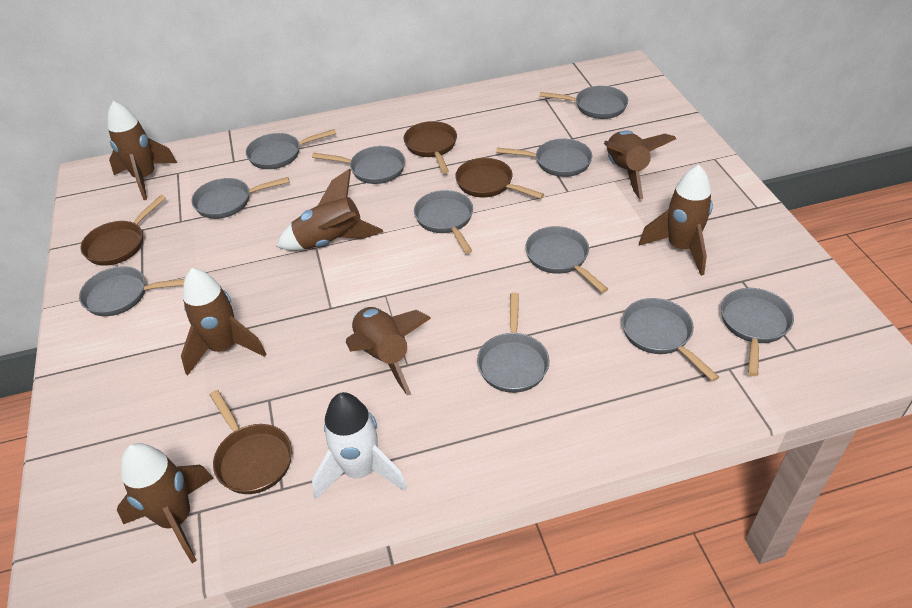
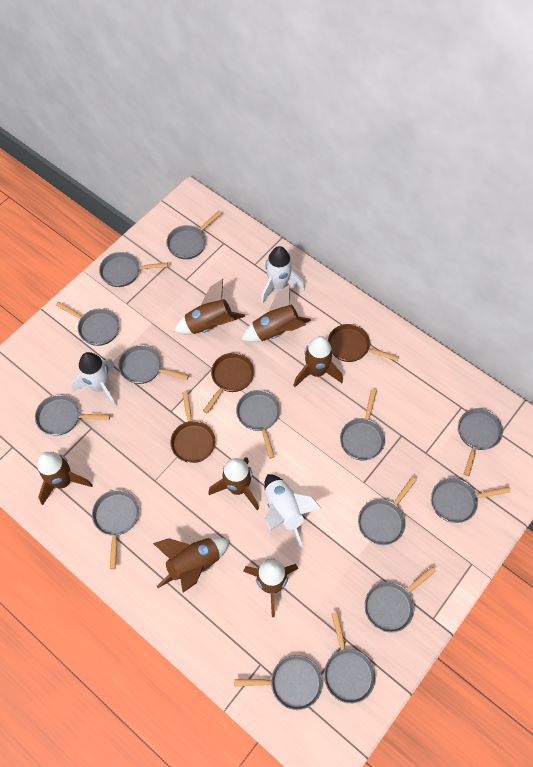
brown pan: 4 -> 3
grey pan: 11 -> 14
white rocket: 1 -> 3

